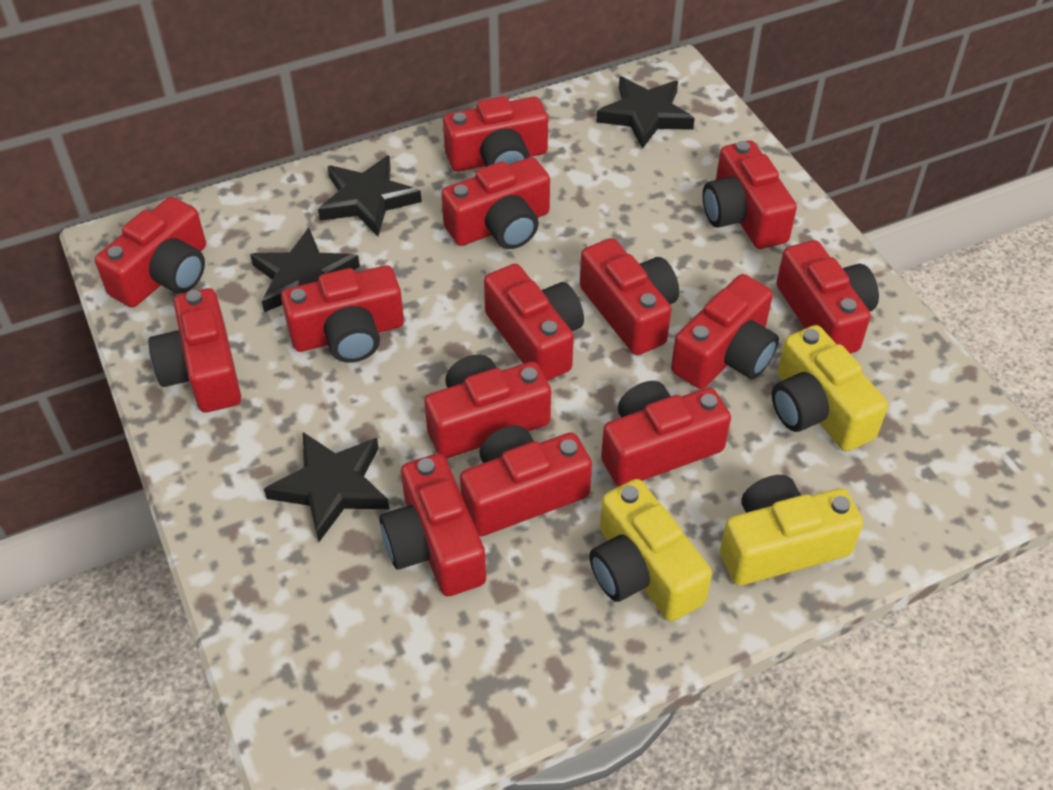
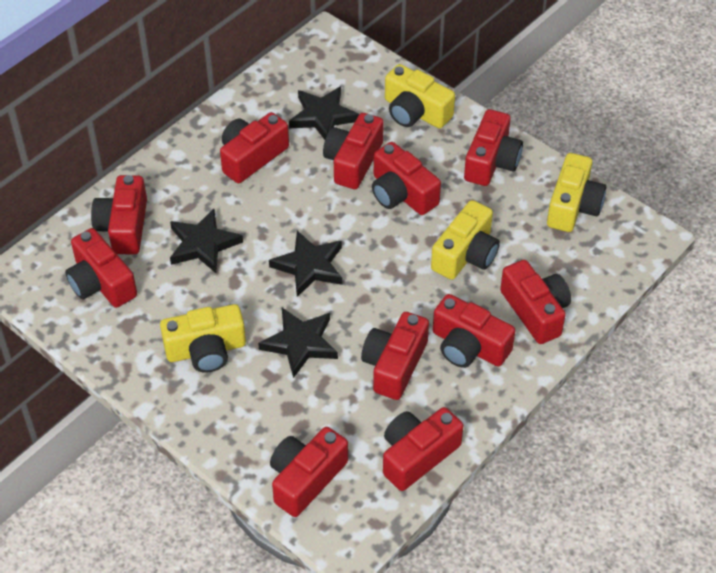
red camera: 14 -> 11
yellow camera: 3 -> 4

